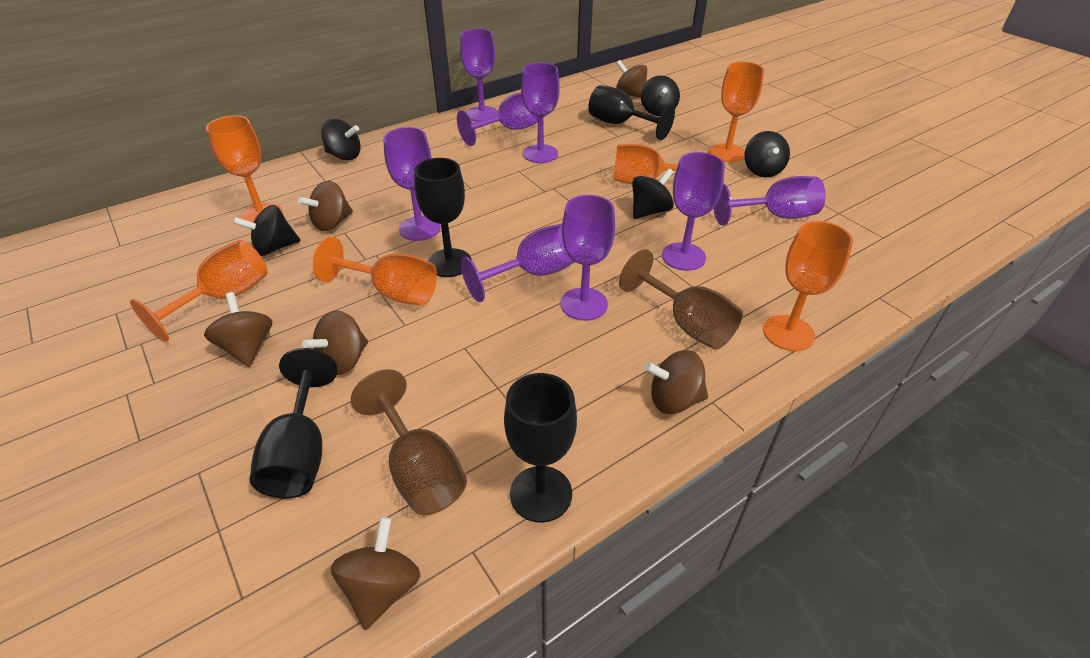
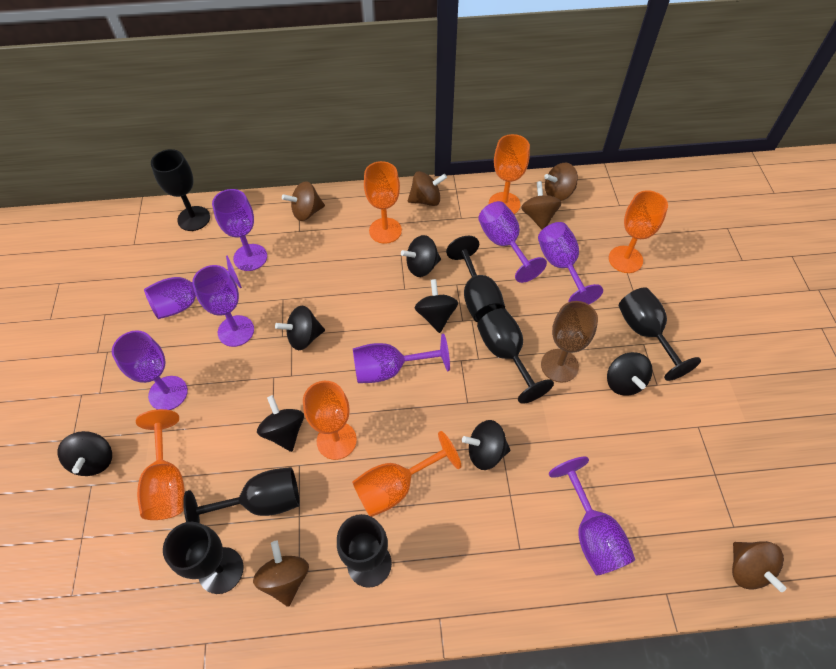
black goblet: 4 -> 7
black spinning top: 5 -> 7
brown goblet: 2 -> 1

